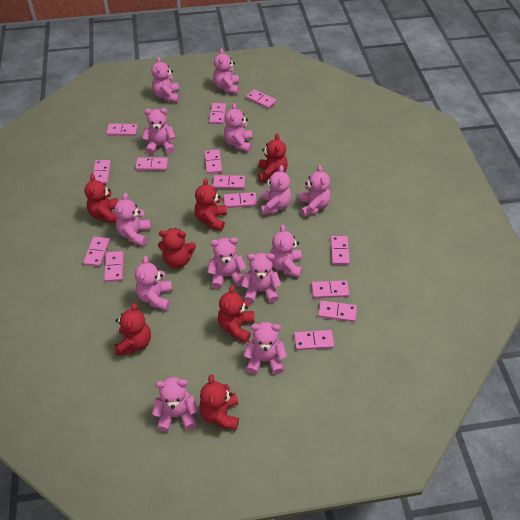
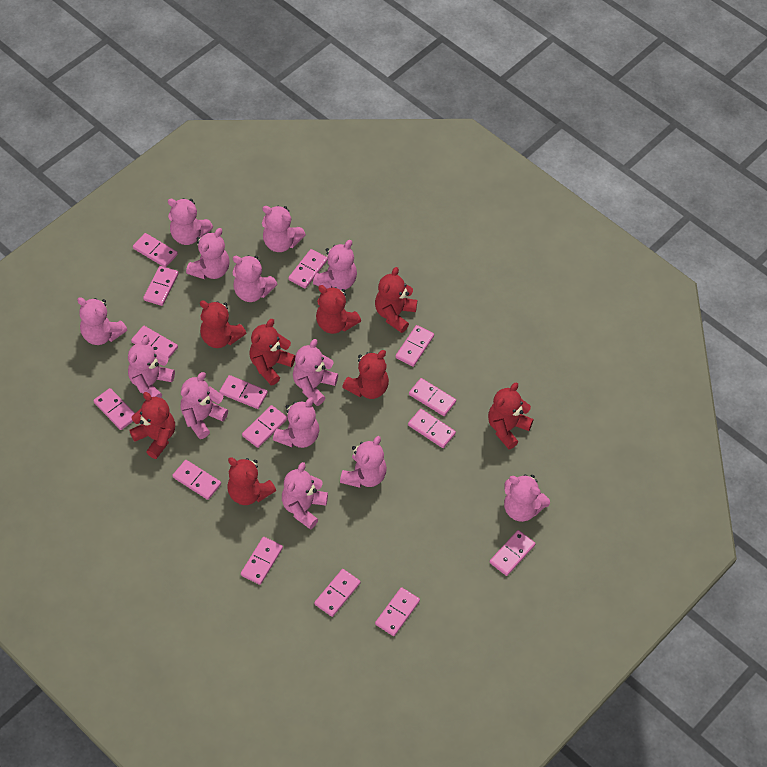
pink domino: 14 -> 15
red teddy bear: 7 -> 8

